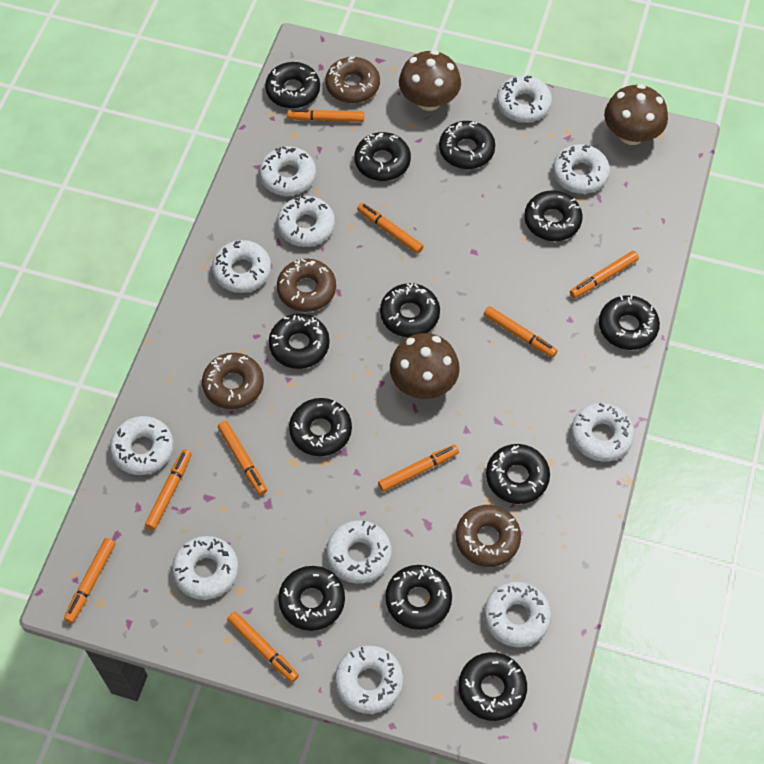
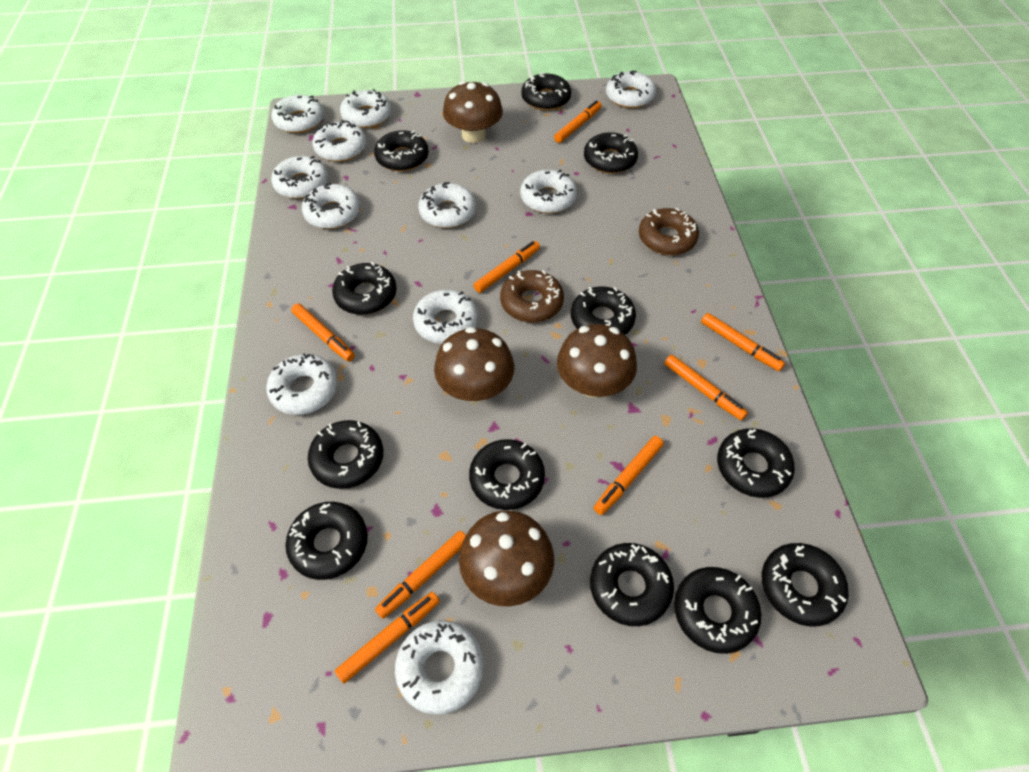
brown donut: 4 -> 2
brown mushroom: 3 -> 4
orange marker: 9 -> 8

